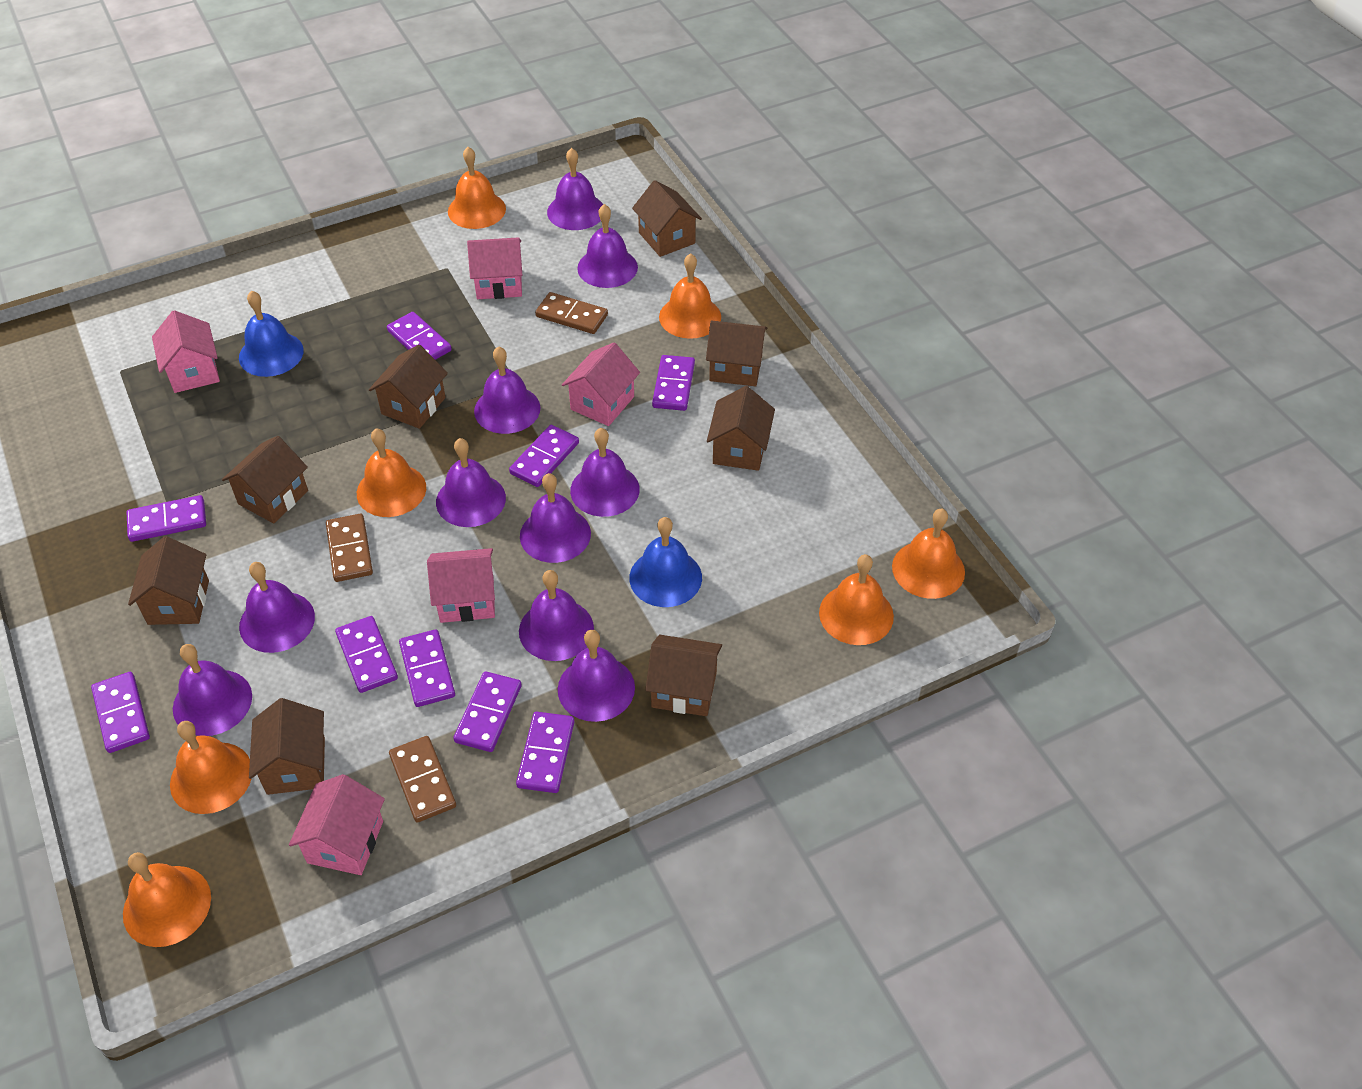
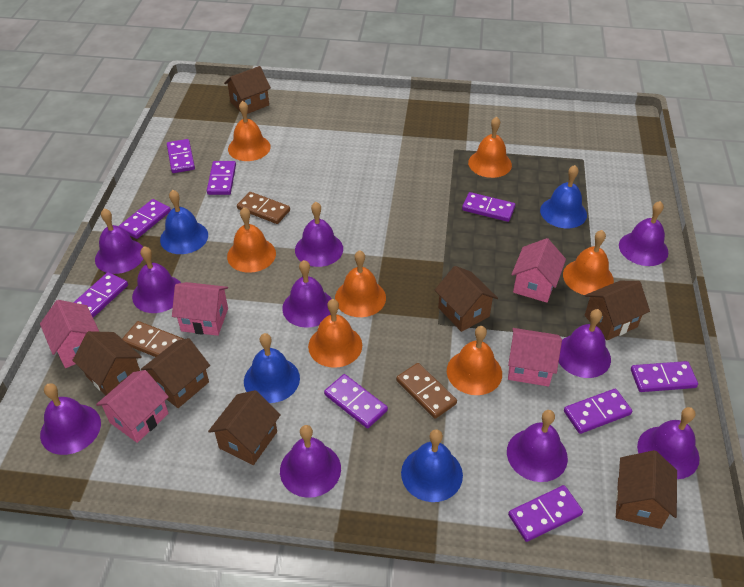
blue bell: 2 -> 4
brown house: 8 -> 7

